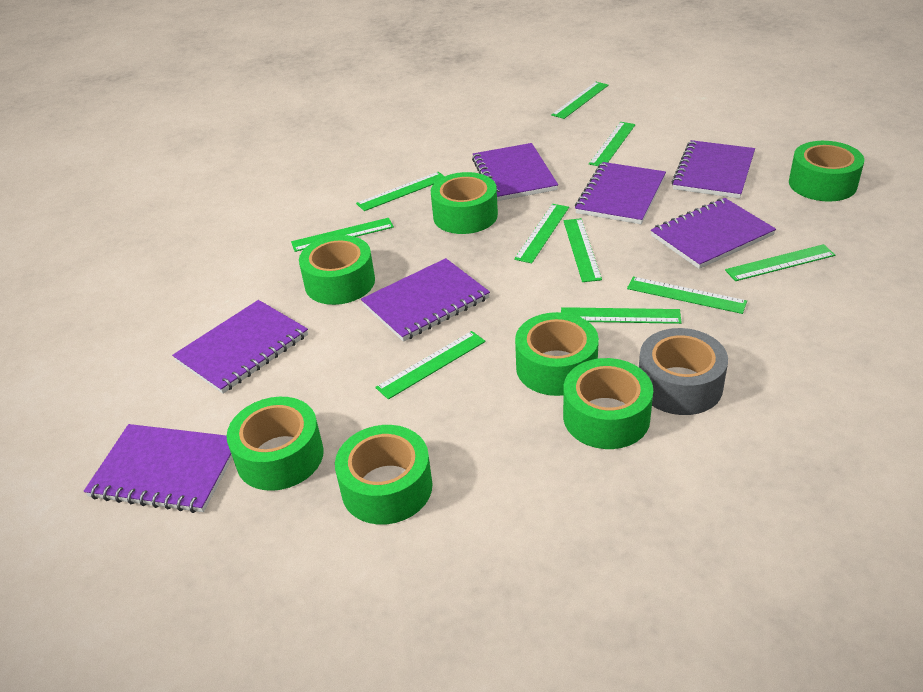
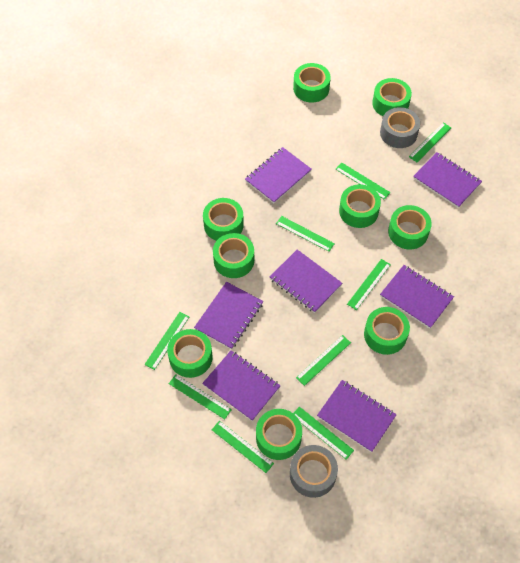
green ruler: 10 -> 9
green tape: 7 -> 9
grey tape: 1 -> 2

